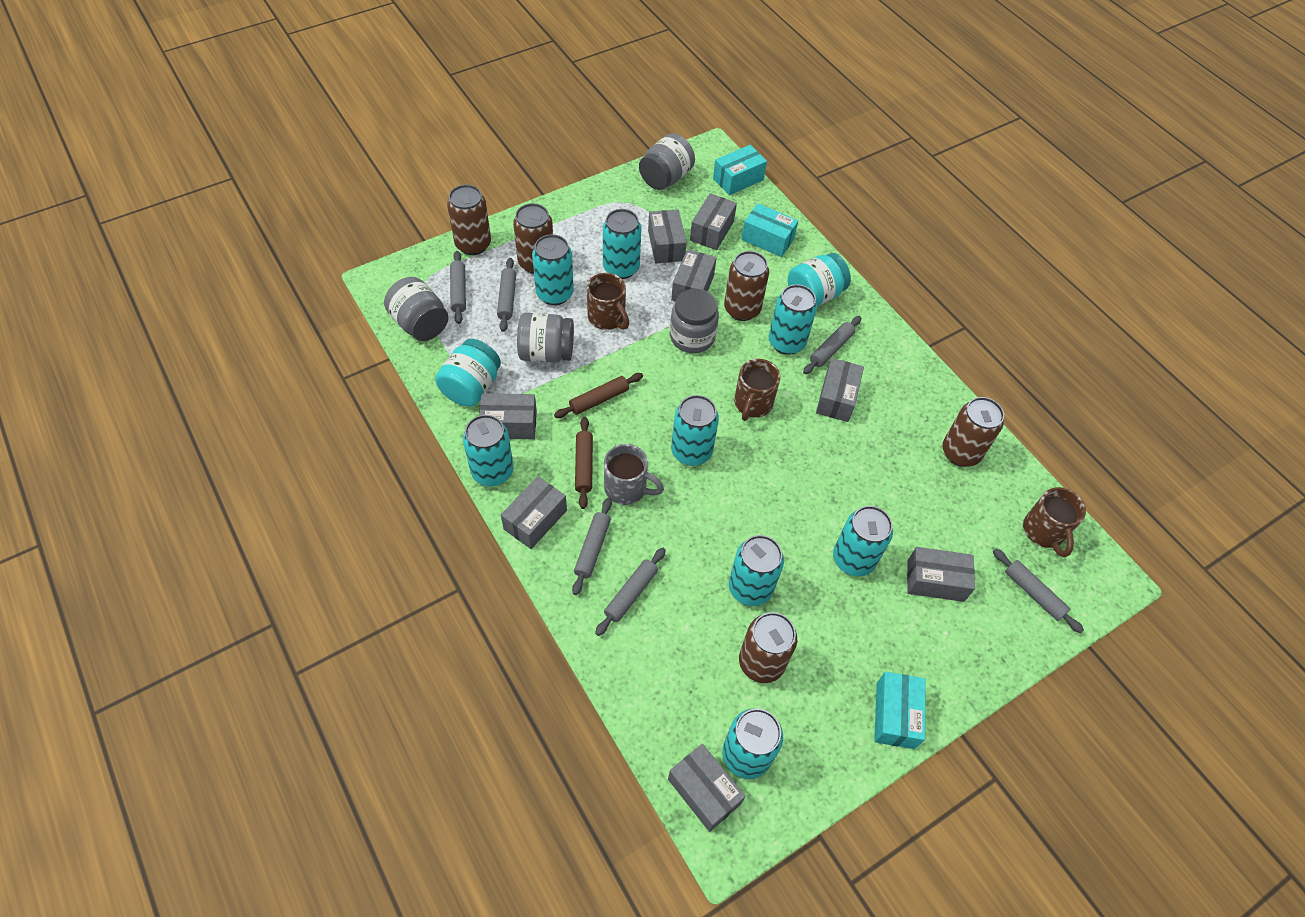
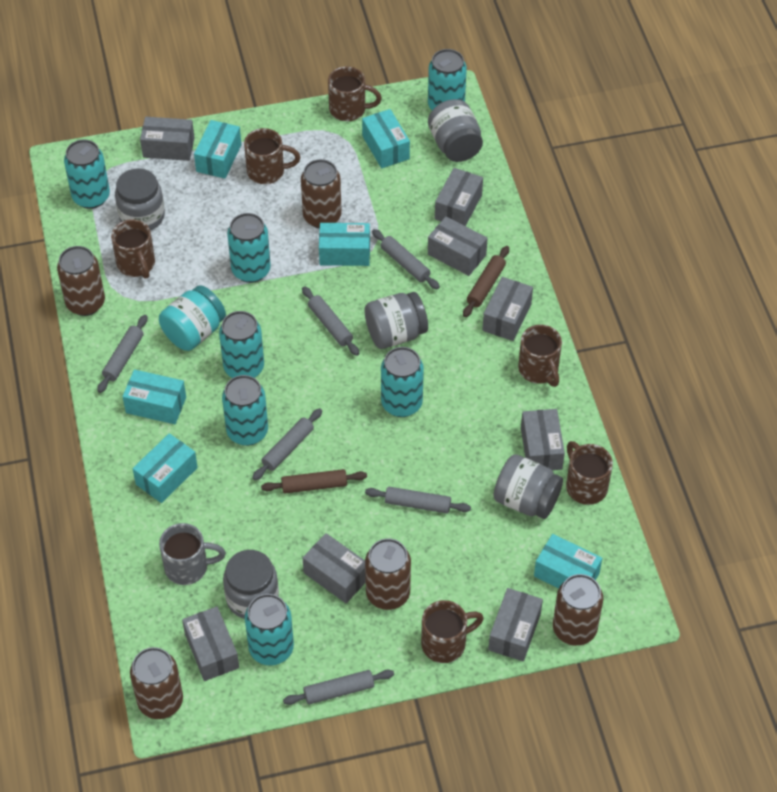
brown mug: 3 -> 6
grey jar: 4 -> 5
turquoise box: 3 -> 6
turquoise can: 8 -> 7
turquoise jar: 2 -> 1

